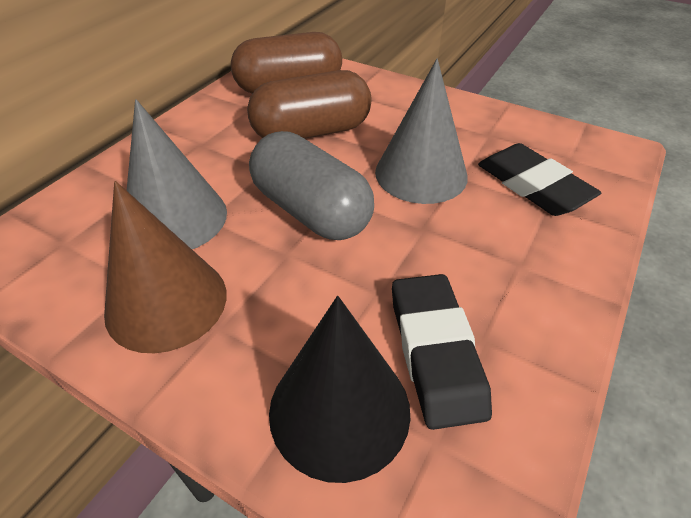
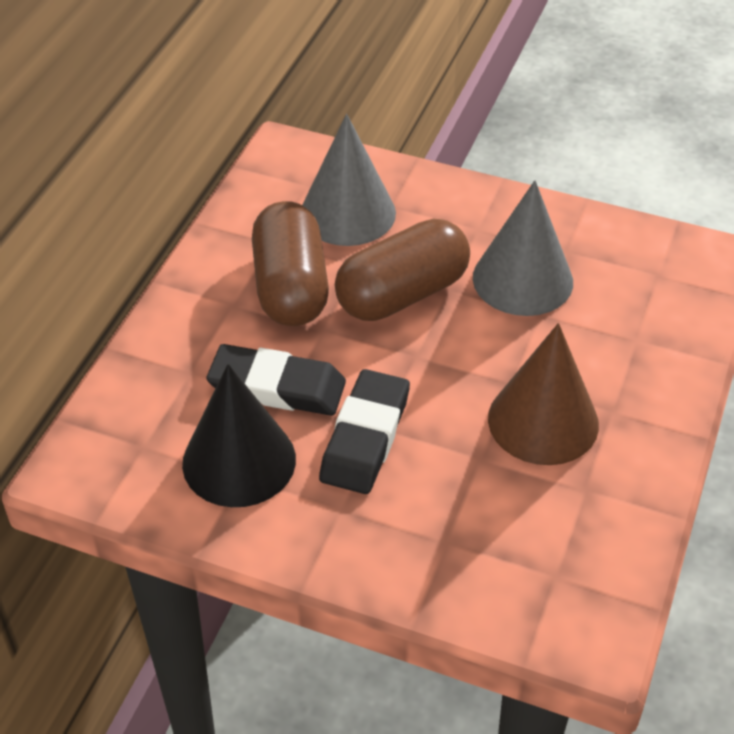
grey capsule: 1 -> 0

